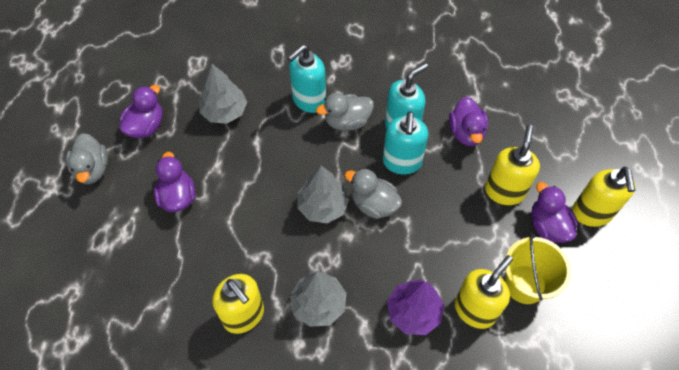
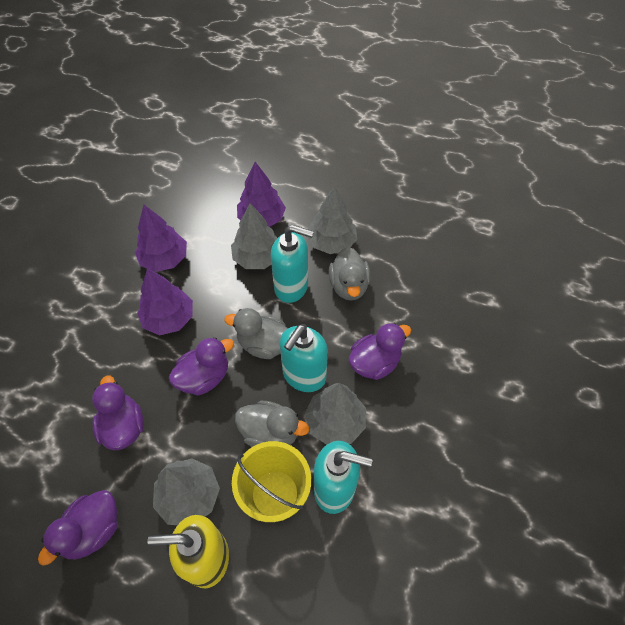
grey tree: 3 -> 4
purple tree: 1 -> 3
yellow soap dispenser: 4 -> 1

